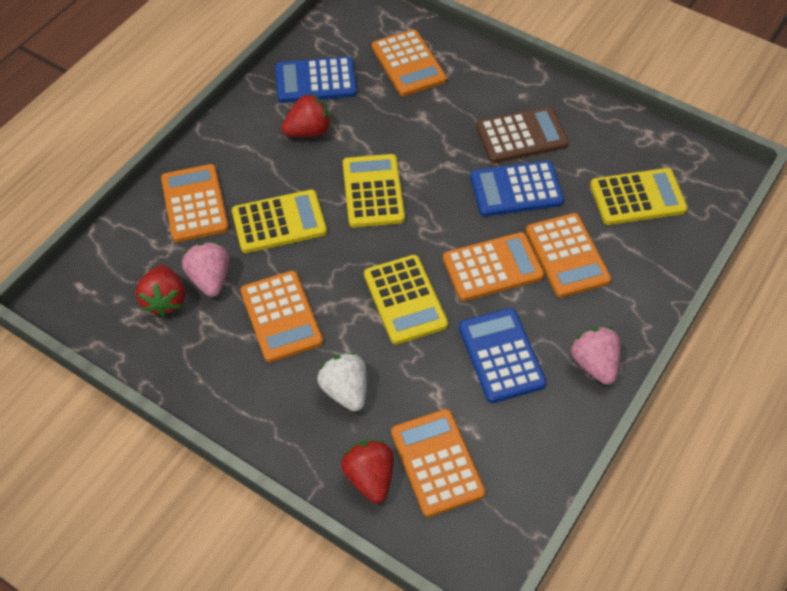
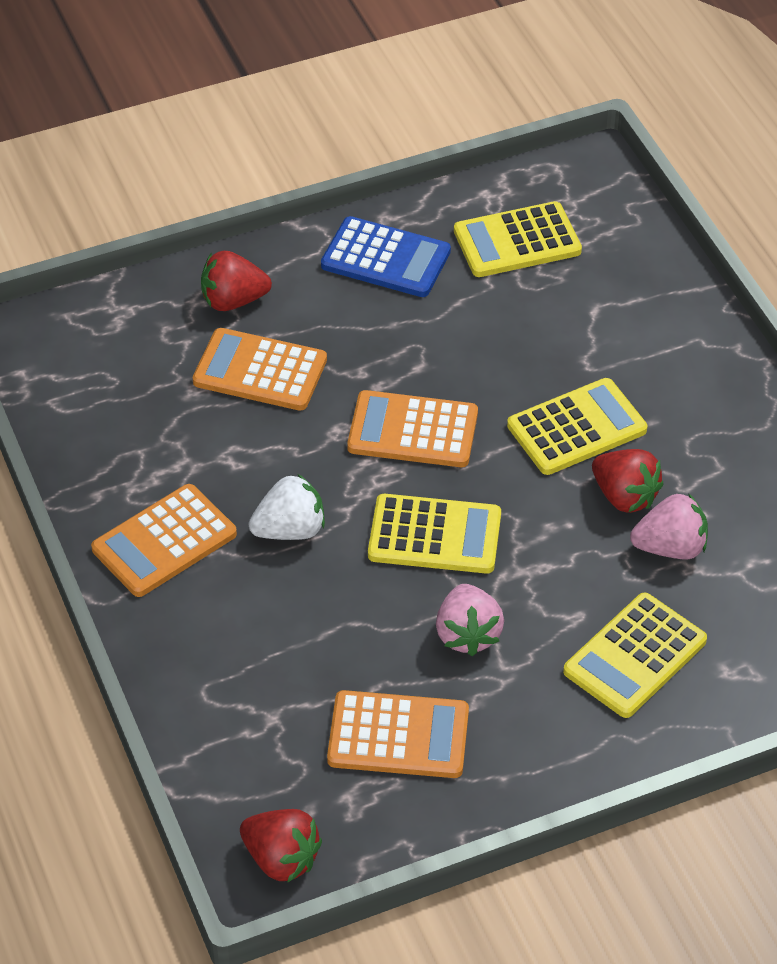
blue calculator: 3 -> 1
brown calculator: 1 -> 0
orange calculator: 6 -> 4

